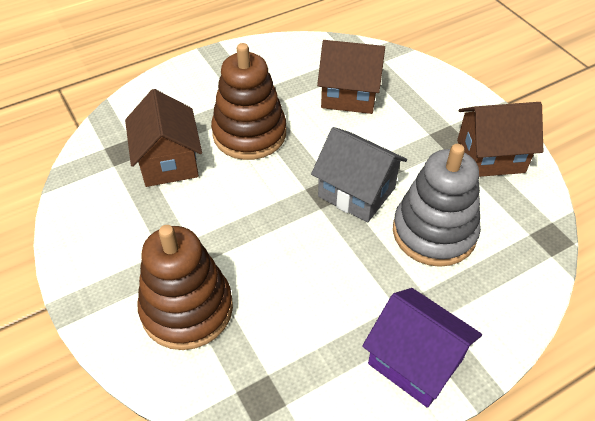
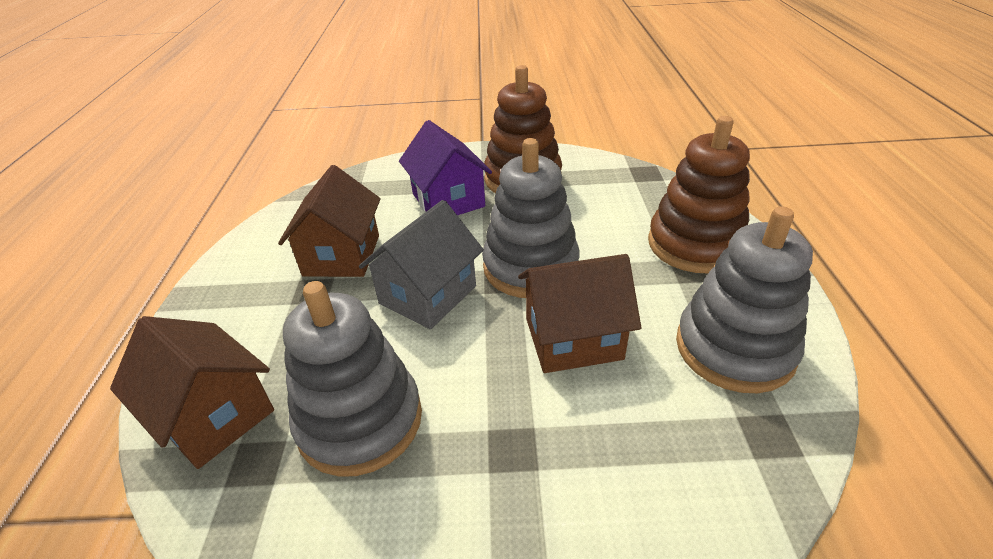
grey stacking toy: 1 -> 3

